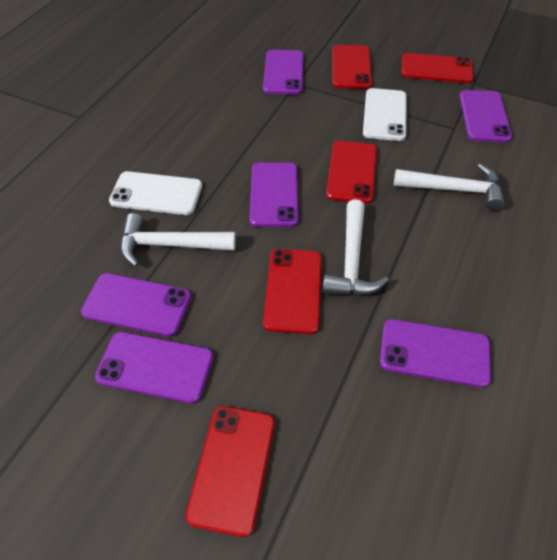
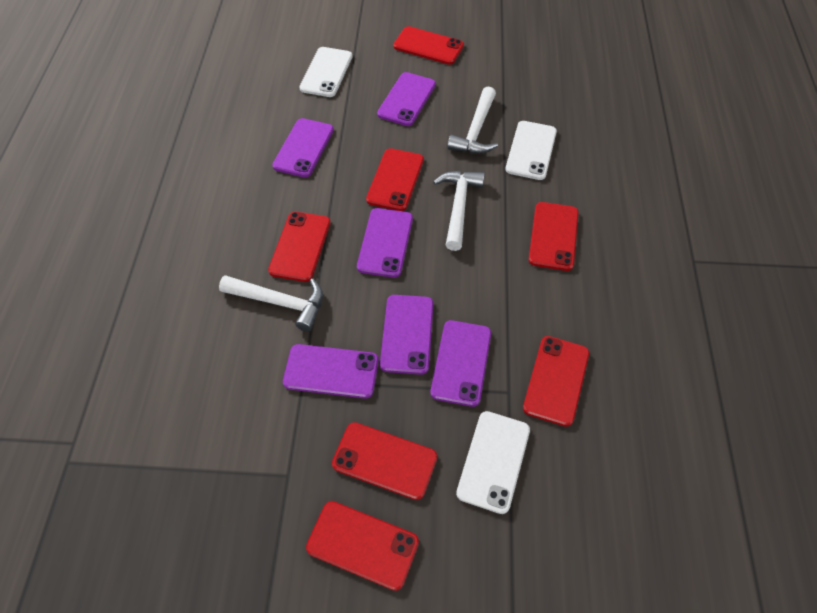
red phone: 5 -> 7
white phone: 2 -> 3

